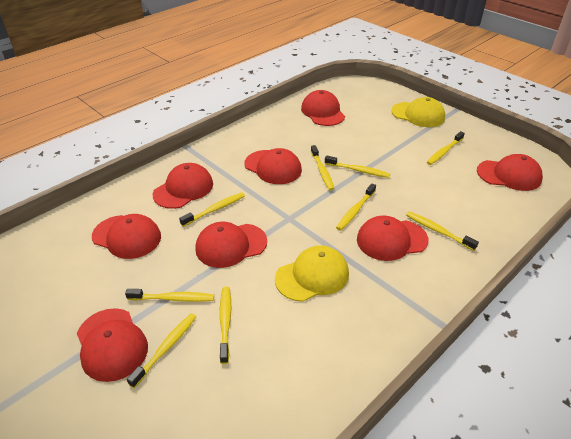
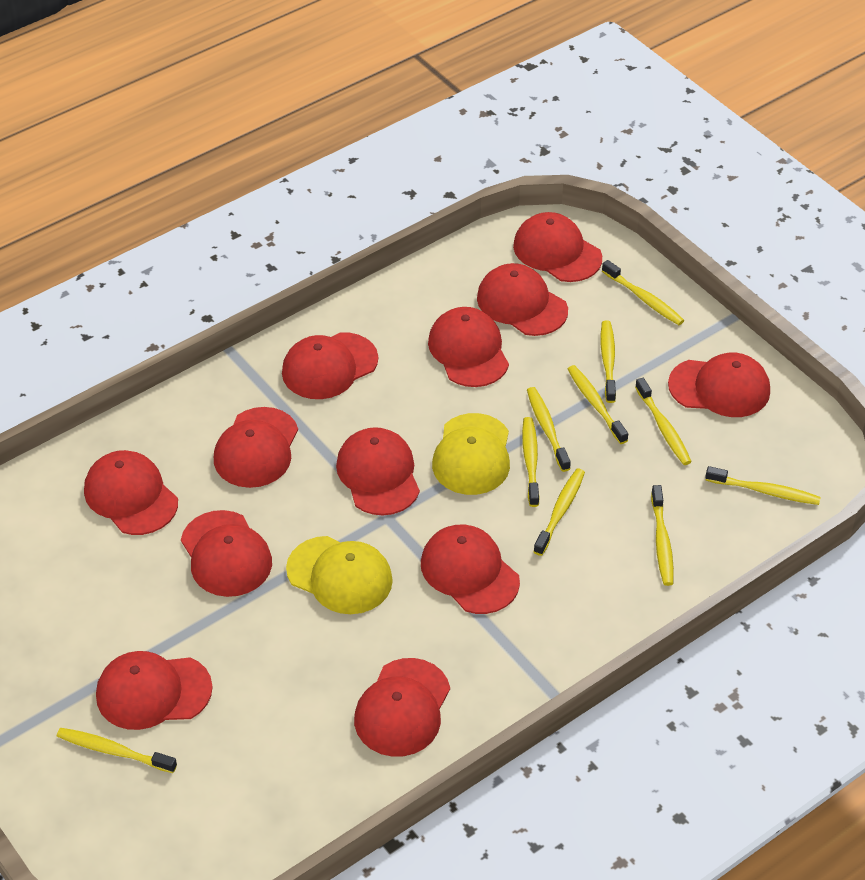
red cap: 8 -> 12
yellow toothbrush: 9 -> 10

